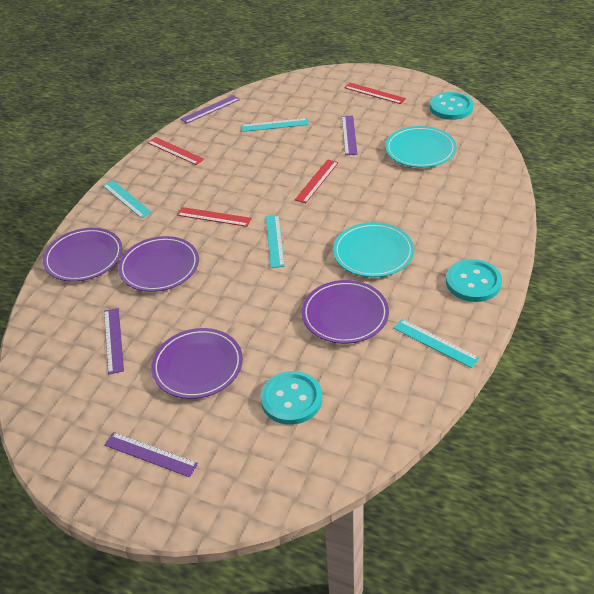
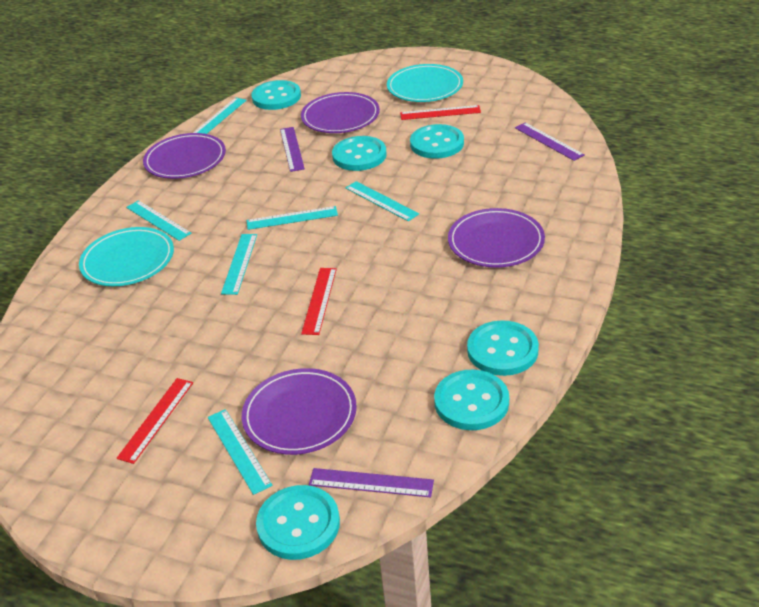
purple ruler: 4 -> 3
red ruler: 4 -> 3
turquoise button: 3 -> 6
turquoise ruler: 4 -> 6

